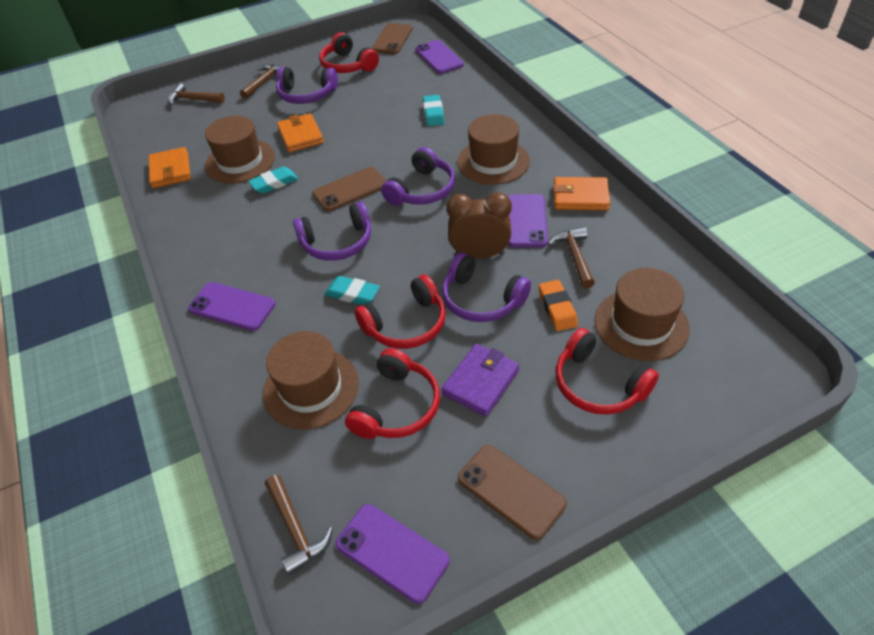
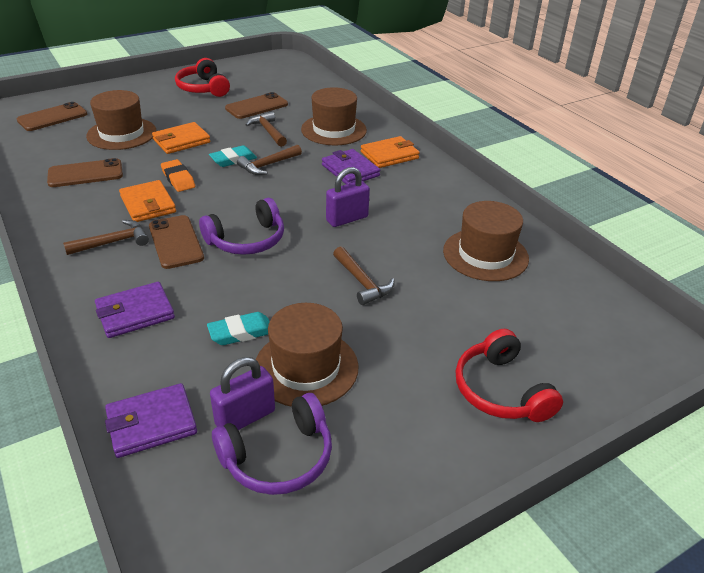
brown clock: 1 -> 0
brown phone: 3 -> 4
purple headphones: 4 -> 2
purple padlock: 0 -> 2
purple phone: 4 -> 0
purple wallet: 1 -> 3
red headphones: 4 -> 2
turquoise eraser: 3 -> 2

